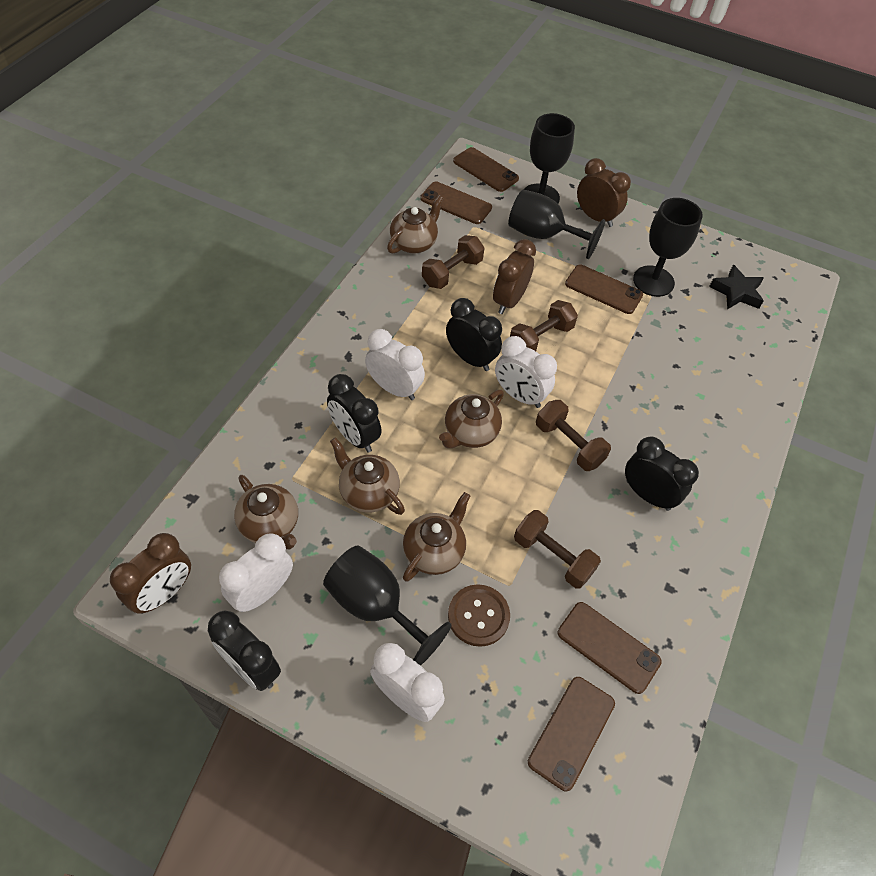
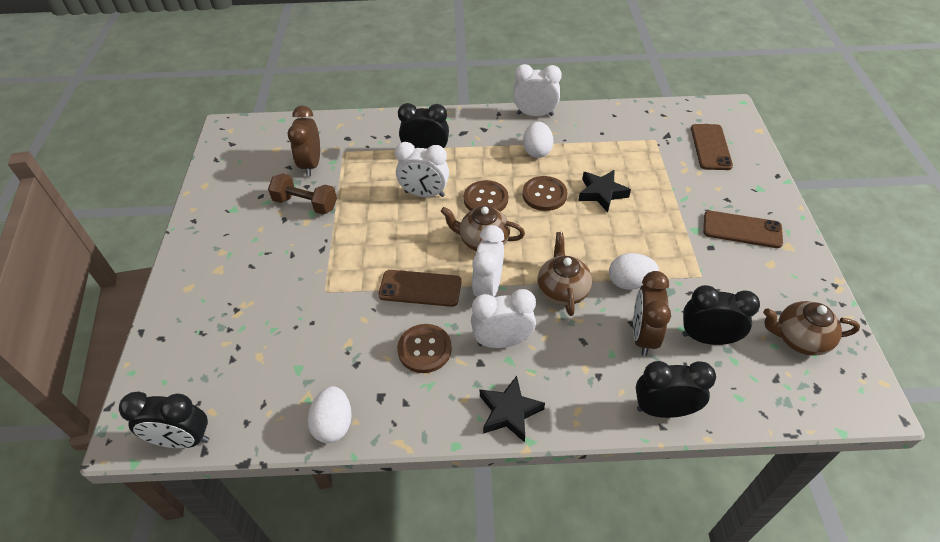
black goblet: 4 -> 0
black star: 1 -> 2
brown button: 1 -> 3
brown clock: 3 -> 2
brown dumbbell: 4 -> 1
brown phone: 5 -> 3
brown teapot: 5 -> 3
white egg: 0 -> 3

